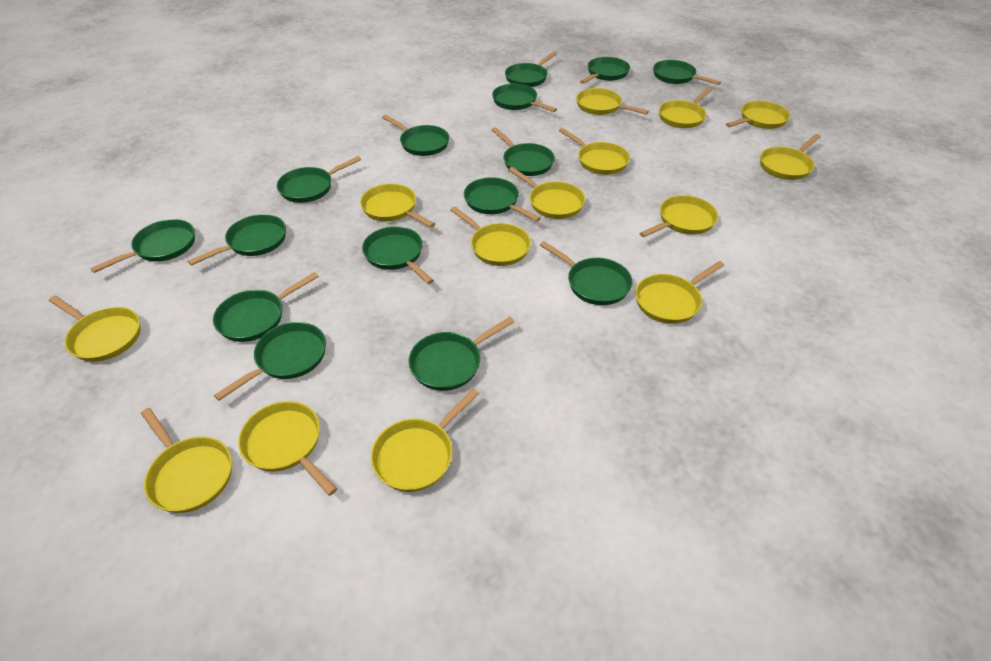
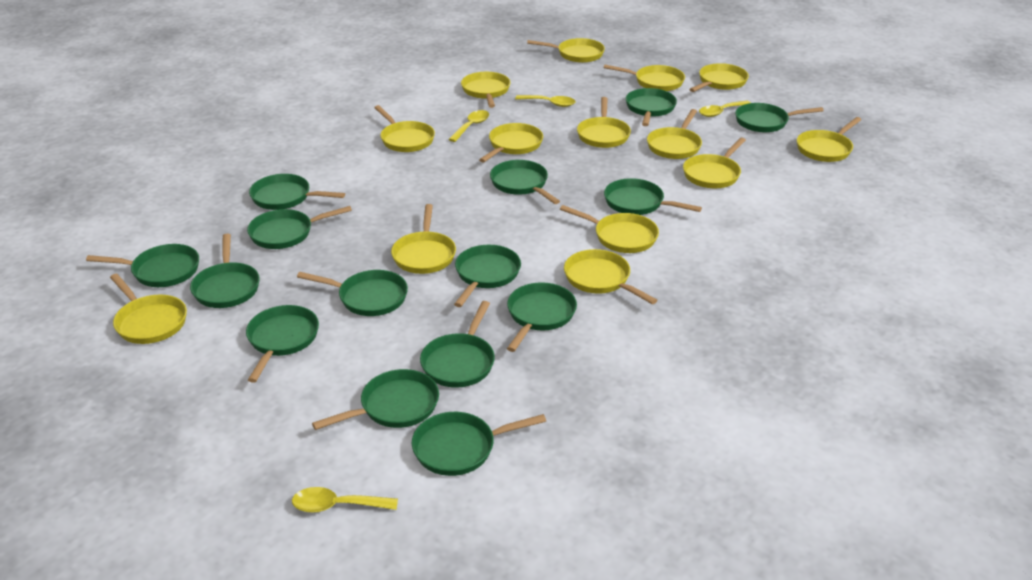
yellow spoon: 0 -> 4

